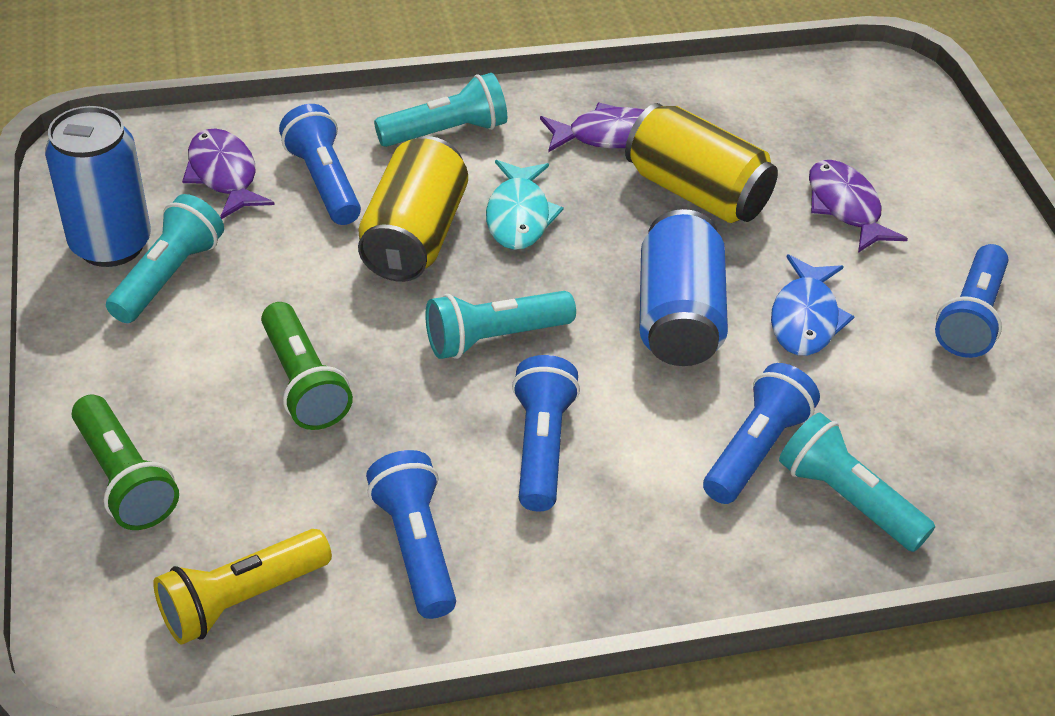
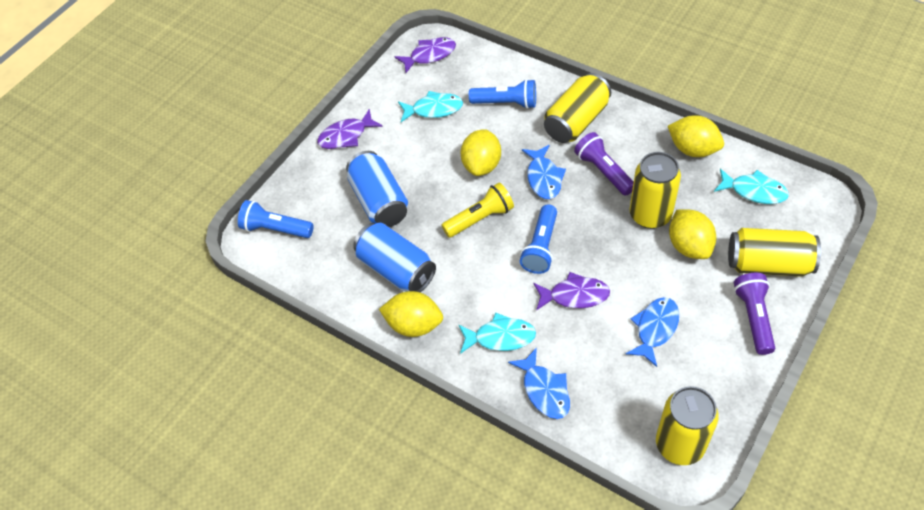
blue fish: 1 -> 3
blue flashlight: 5 -> 3
green flashlight: 2 -> 0
purple flashlight: 0 -> 2
turquoise fish: 1 -> 3
turquoise flashlight: 4 -> 0
yellow can: 2 -> 4
yellow lemon: 0 -> 4

